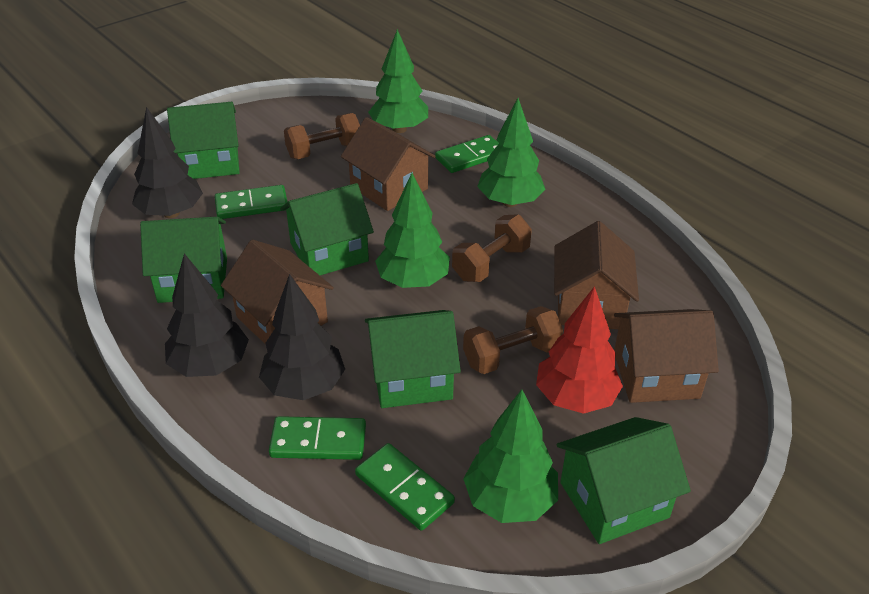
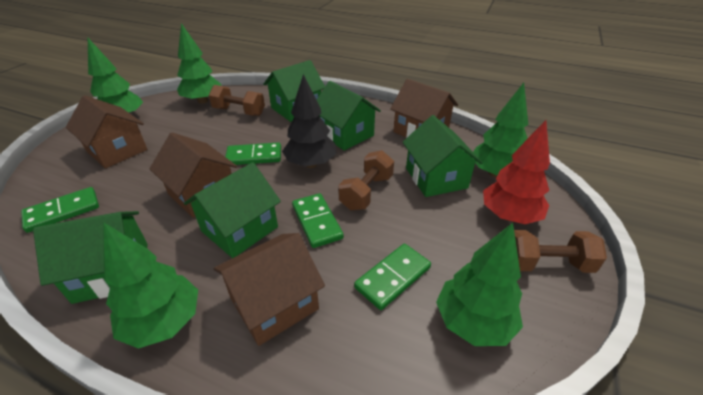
black tree: 3 -> 1
green tree: 4 -> 5

